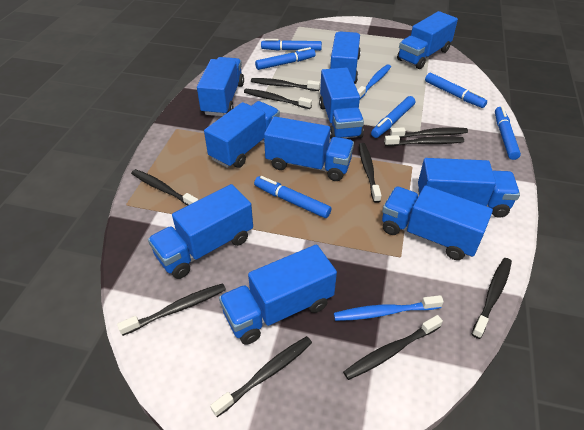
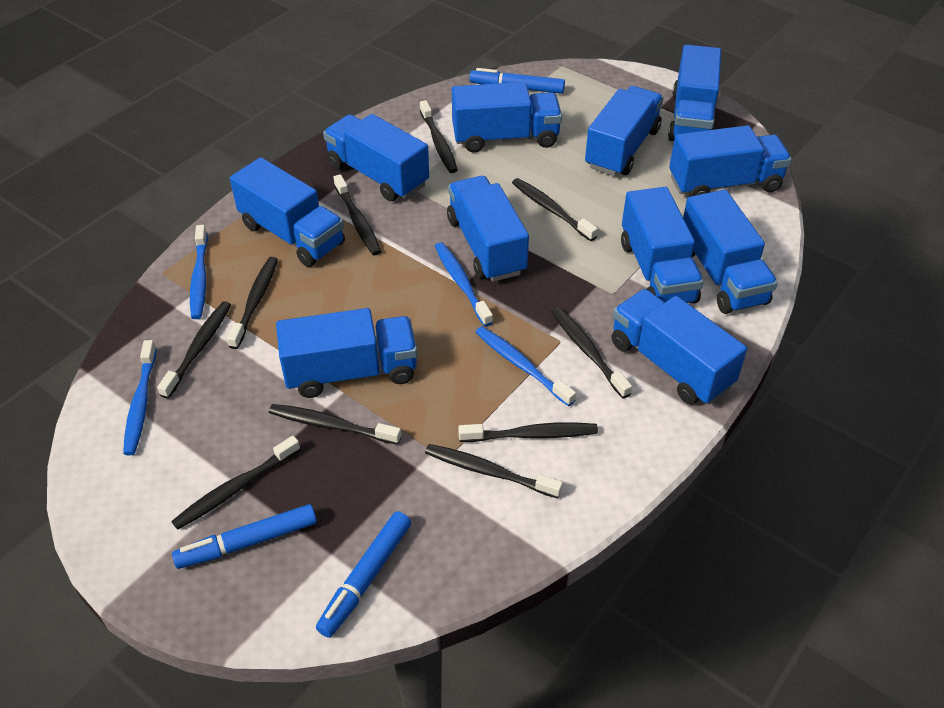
blue marker: 6 -> 3
blue toothbrush: 2 -> 4
blue truck: 10 -> 11

